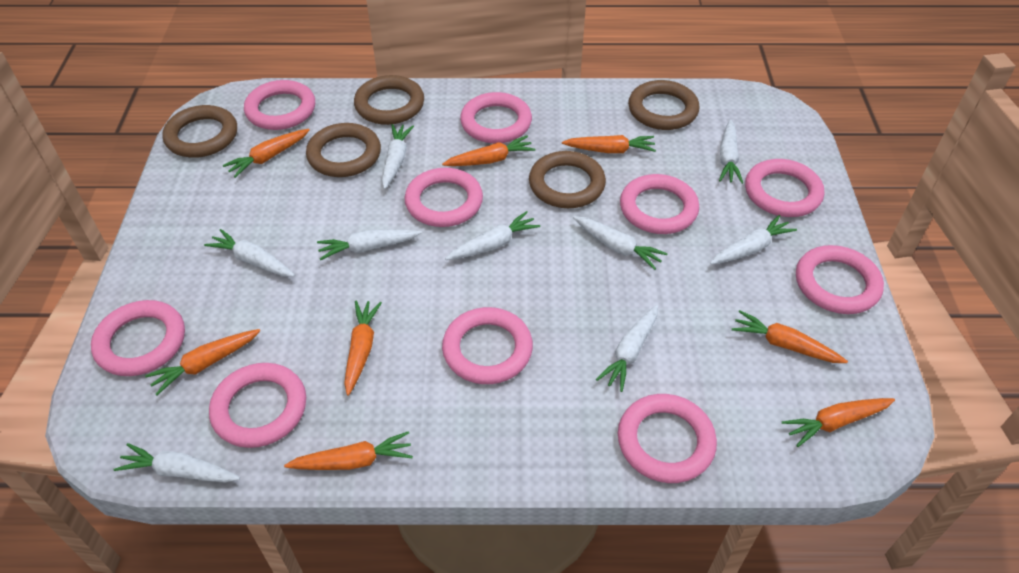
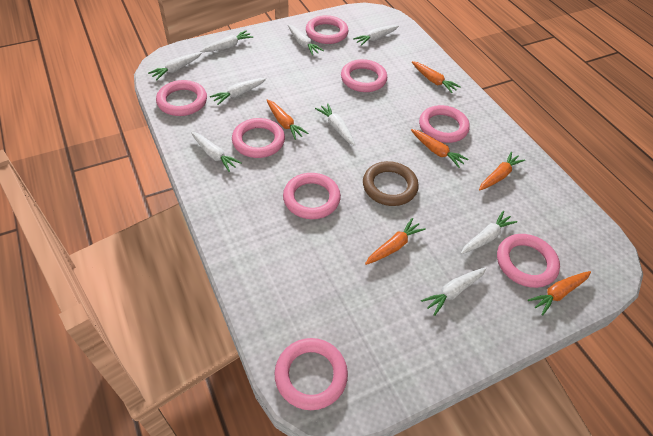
brown ring: 5 -> 1
orange carrot: 8 -> 6
pink ring: 10 -> 8

